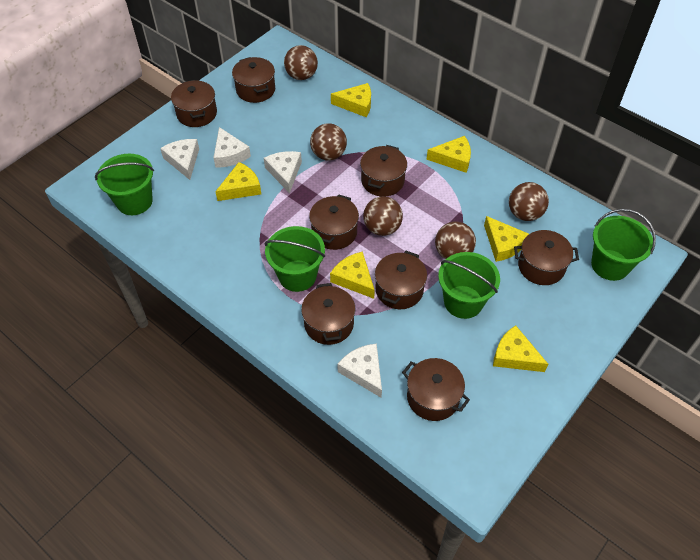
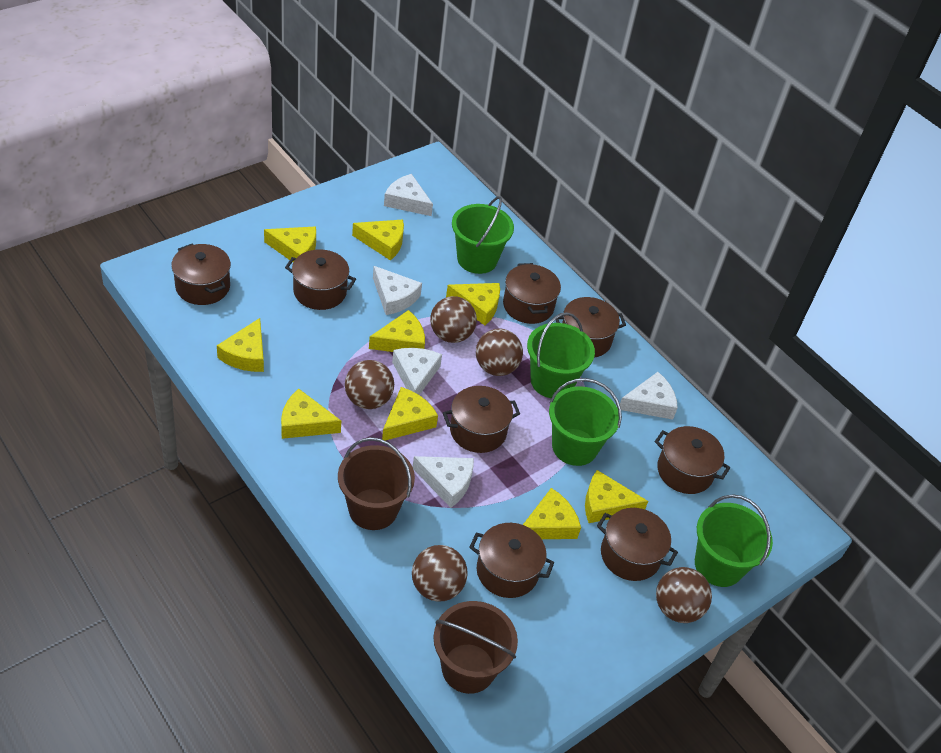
brown bucket: 0 -> 2
white cheese: 4 -> 5
yellow cheese: 6 -> 9

